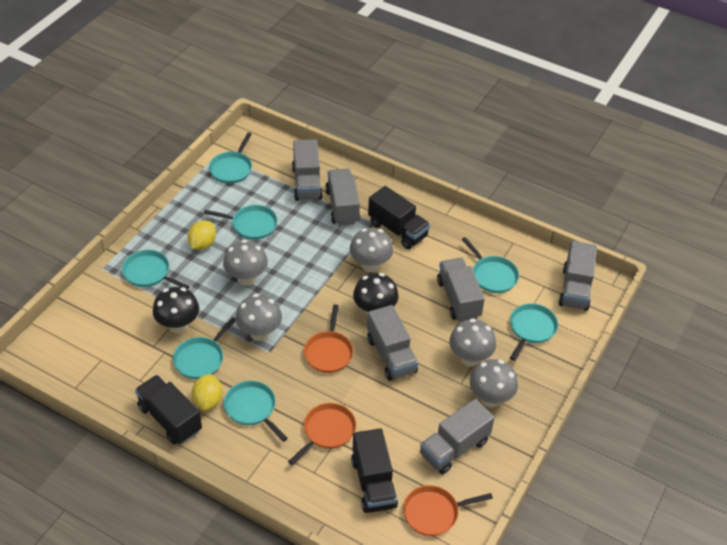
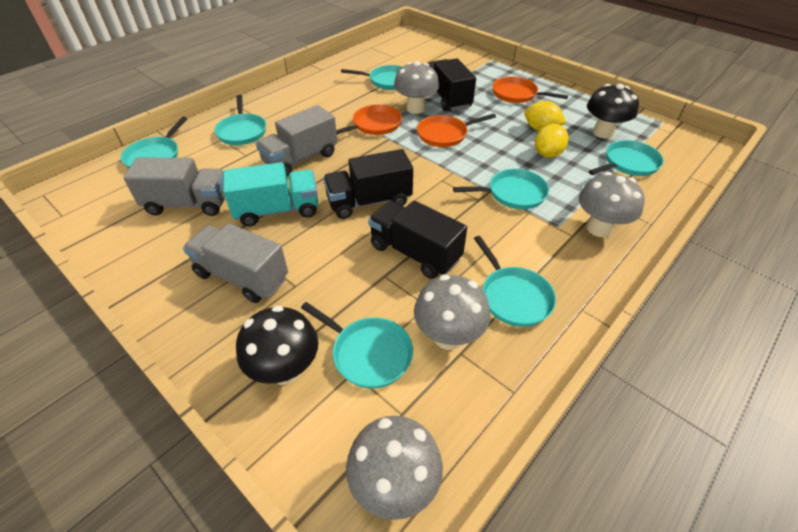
grey mushroom: 5 -> 4
grey truck: 6 -> 3
turquoise truck: 0 -> 1

